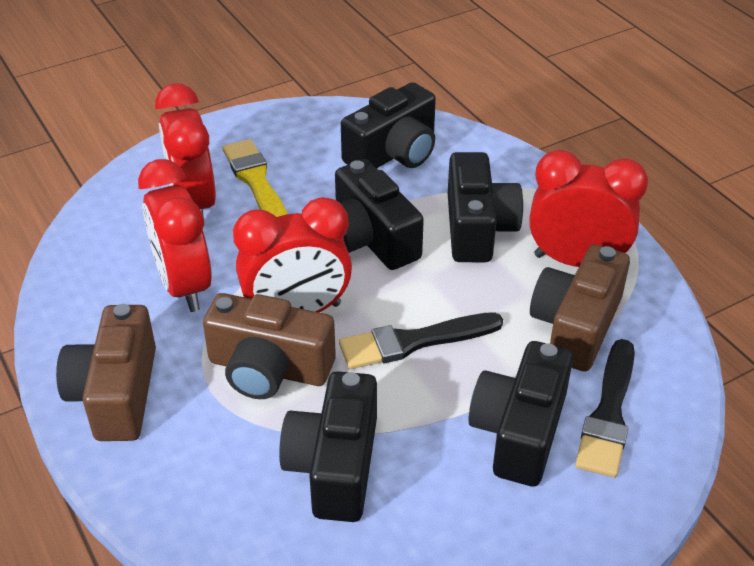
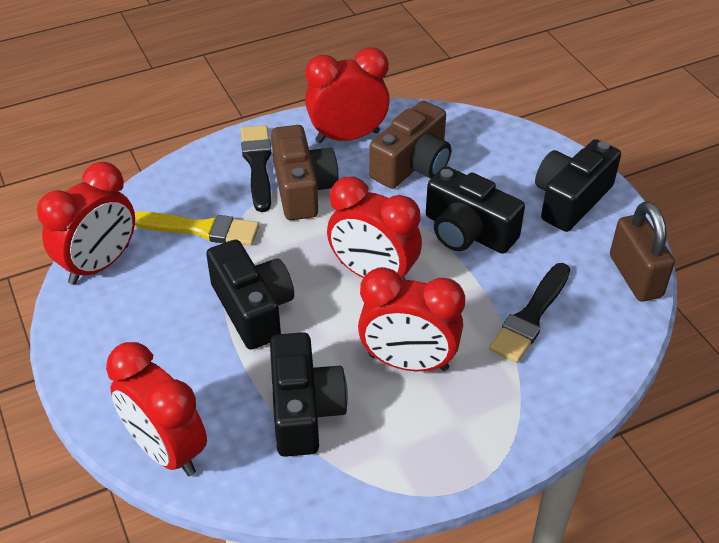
black camera: 5 -> 4
brown camera: 3 -> 2
brown padlock: 0 -> 1
red clock: 4 -> 5

